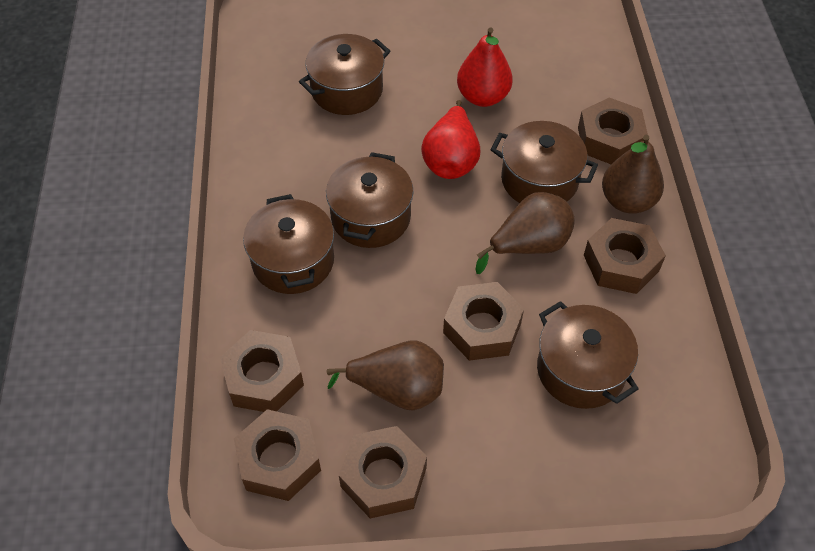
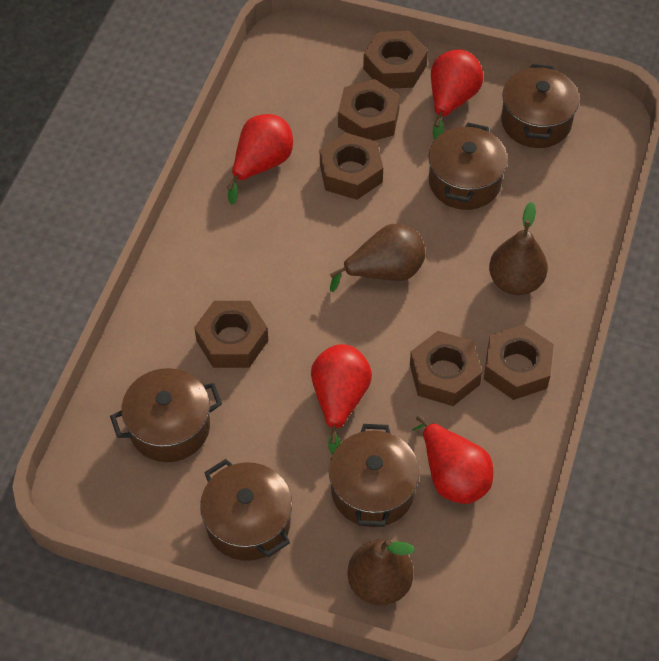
red pear: 2 -> 4

